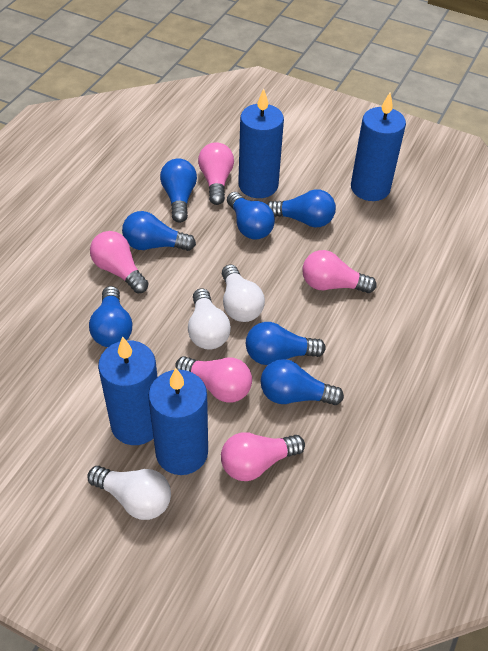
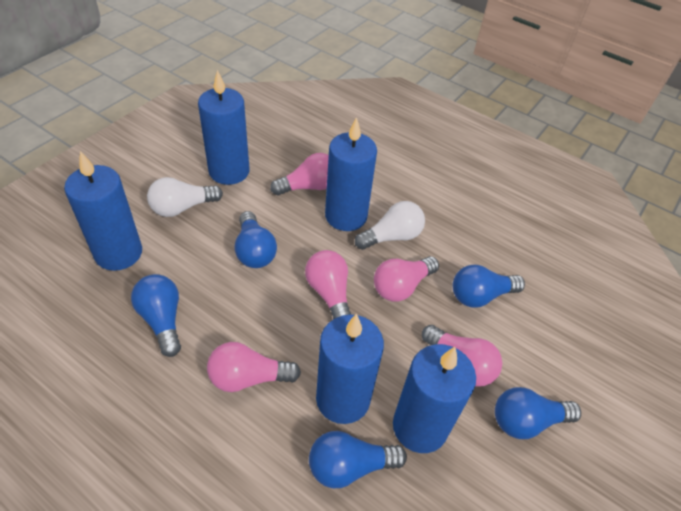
blue candle: 4 -> 5
blue light bulb: 7 -> 5
white light bulb: 3 -> 2

